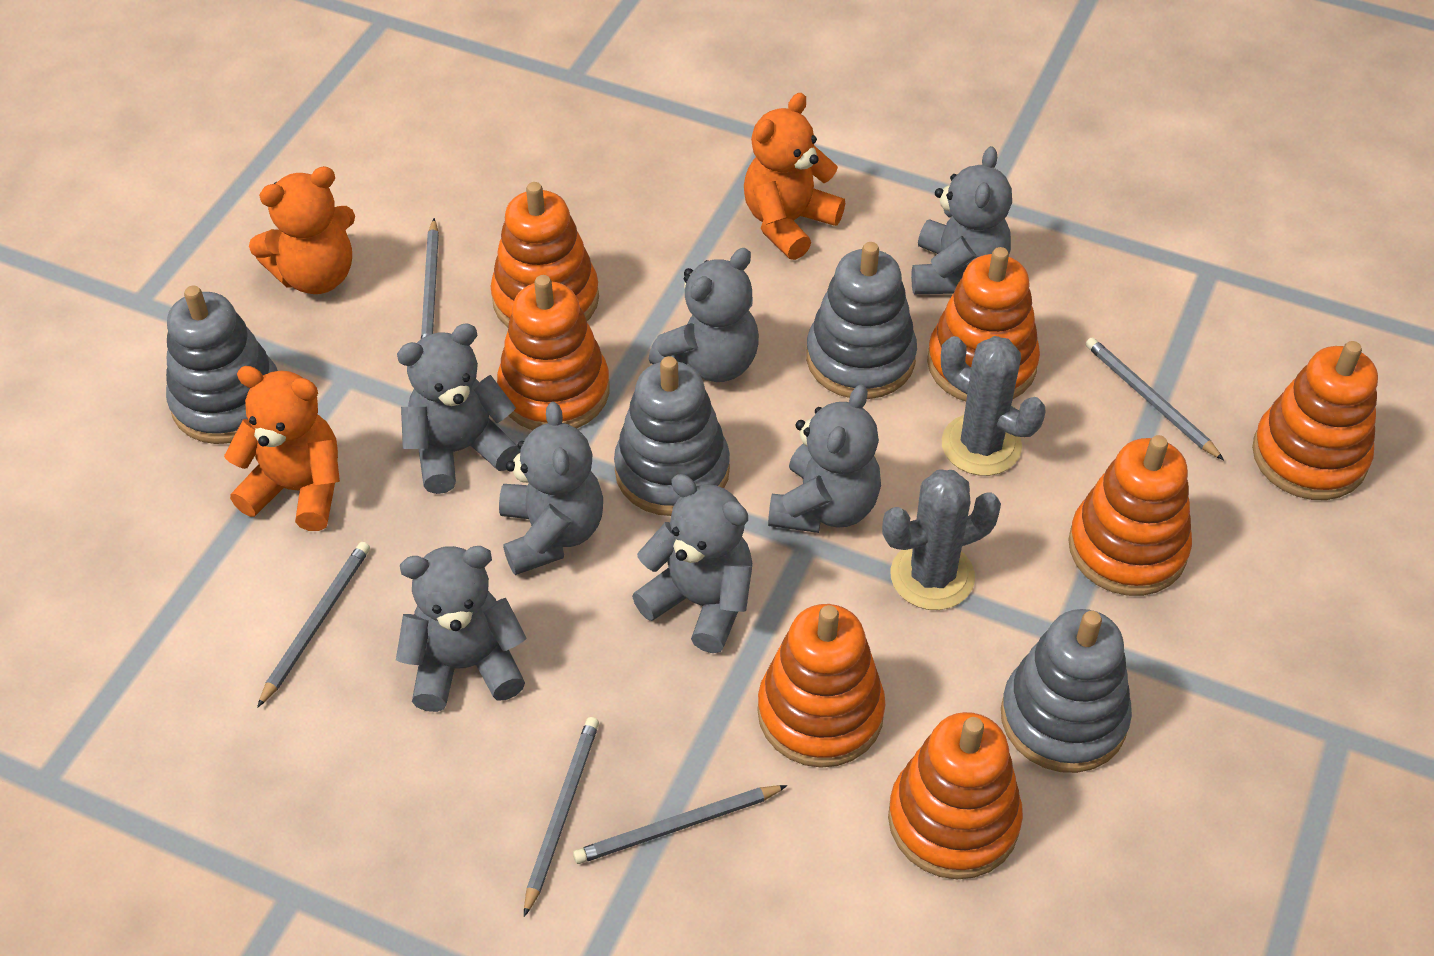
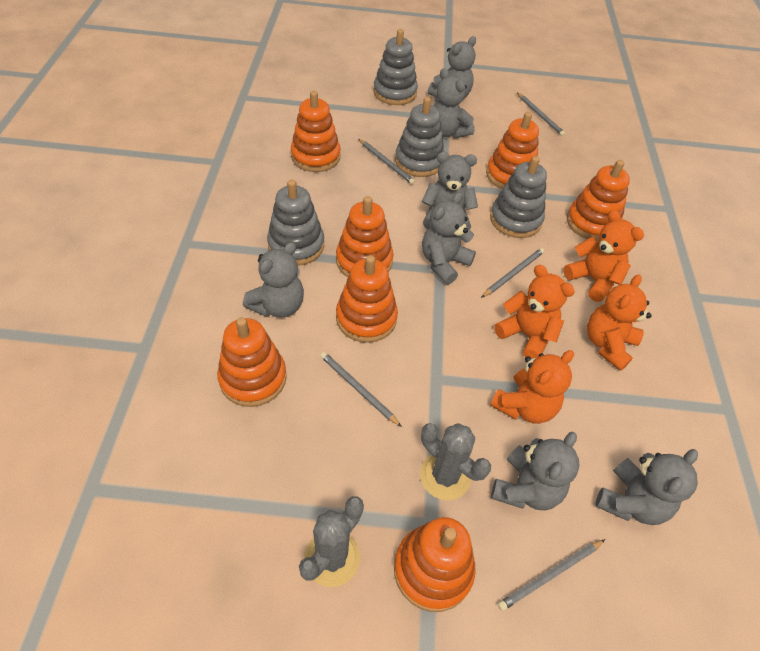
orange teddy bear: 3 -> 4

